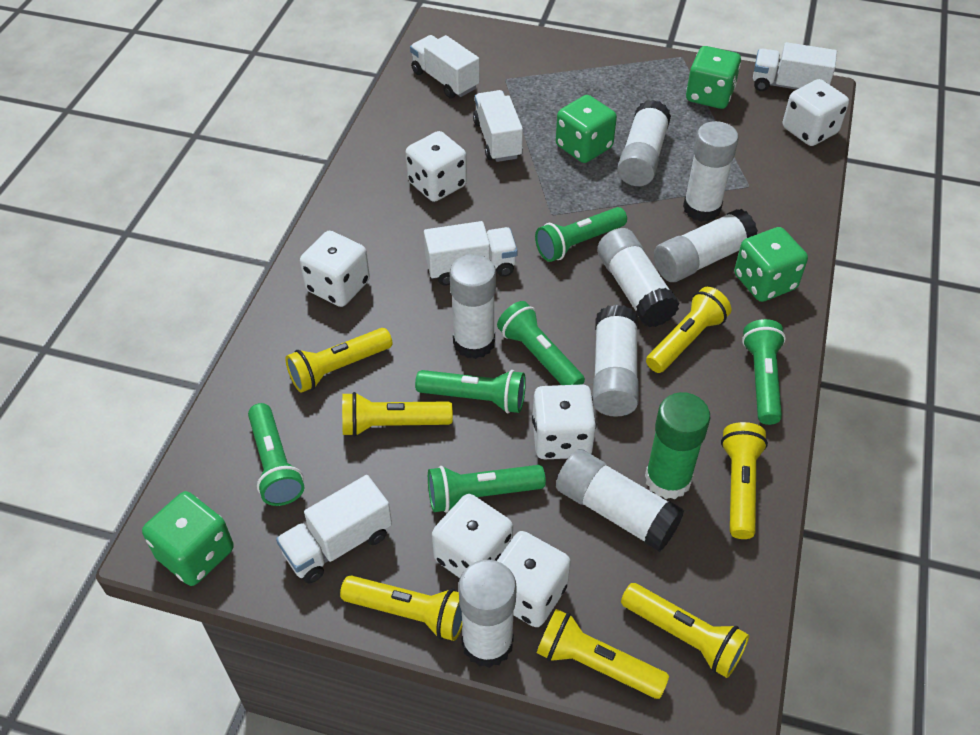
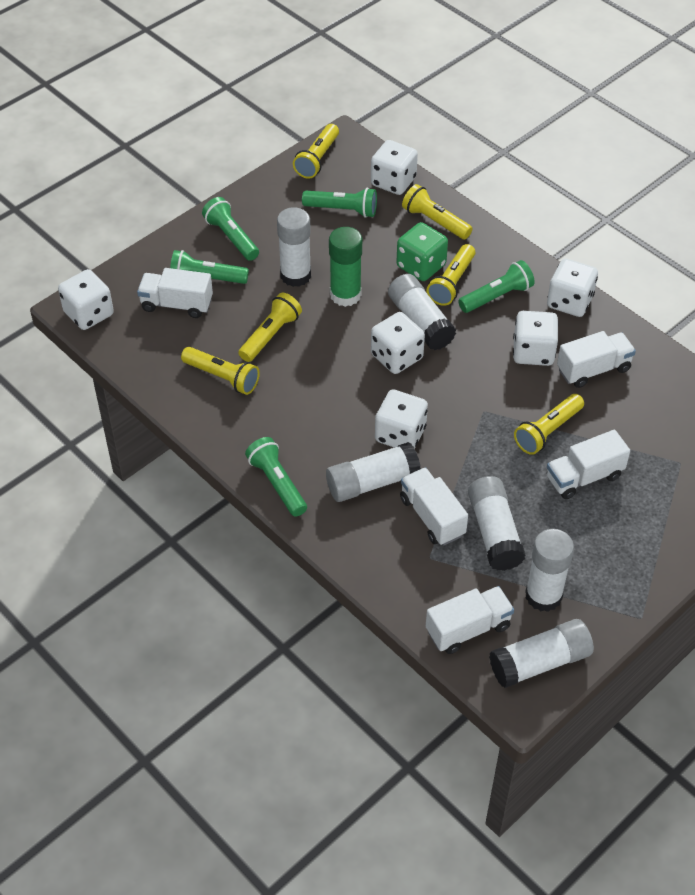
green dice: 4 -> 1
green flashlight: 6 -> 5
white glue stick: 8 -> 6
yellow flashlight: 7 -> 6

